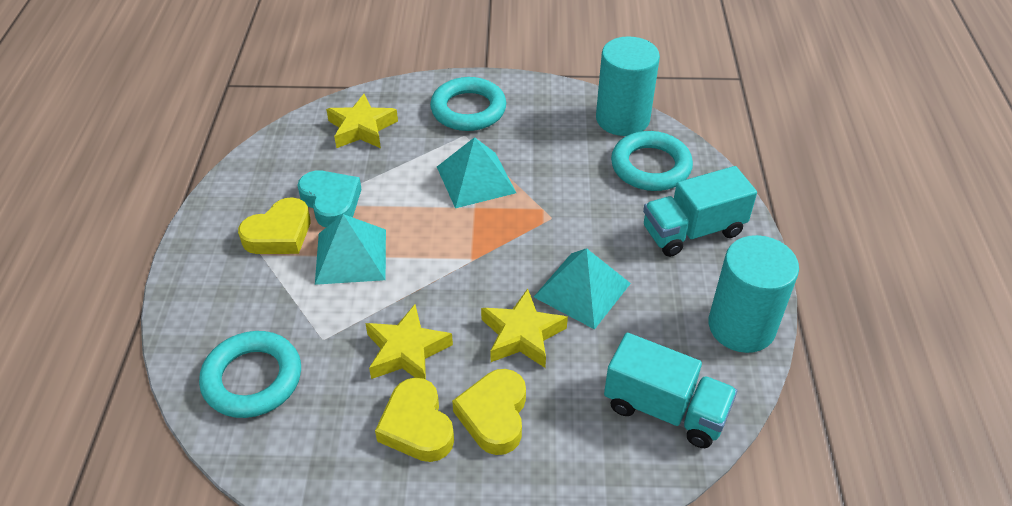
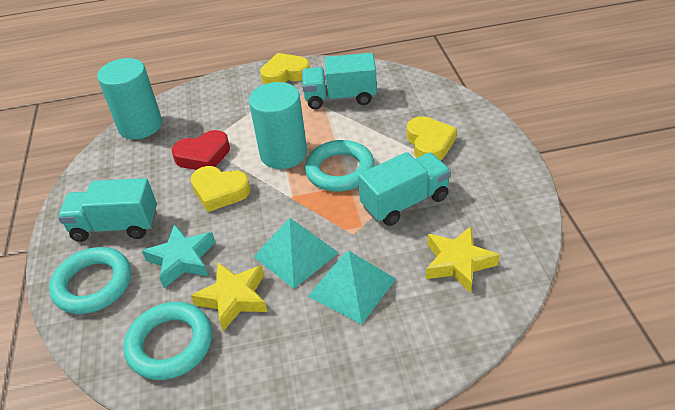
red heart: 0 -> 1
turquoise heart: 1 -> 0
turquoise pyramid: 3 -> 2
turquoise star: 0 -> 1
turquoise truck: 2 -> 3
yellow star: 3 -> 2

